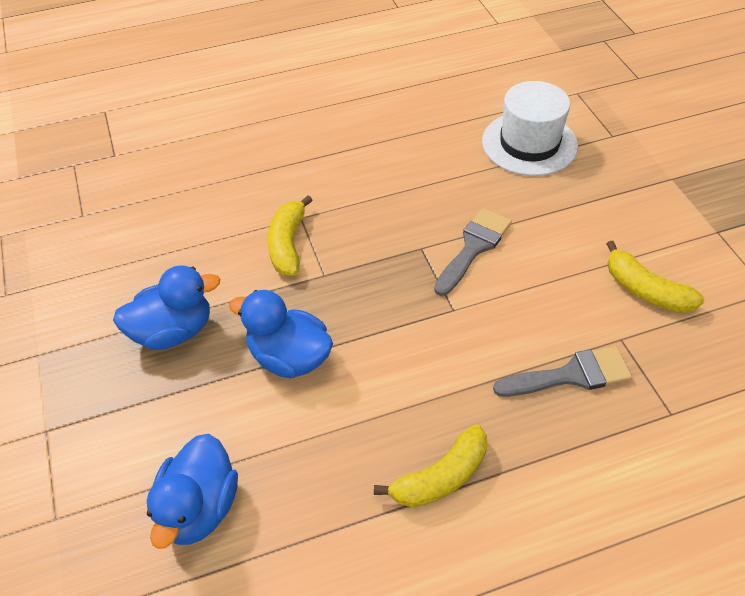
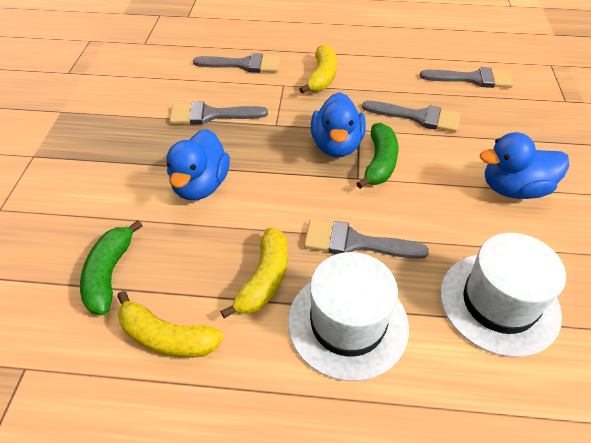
green banana: 0 -> 2
grey brush: 2 -> 5
white hat: 1 -> 2

